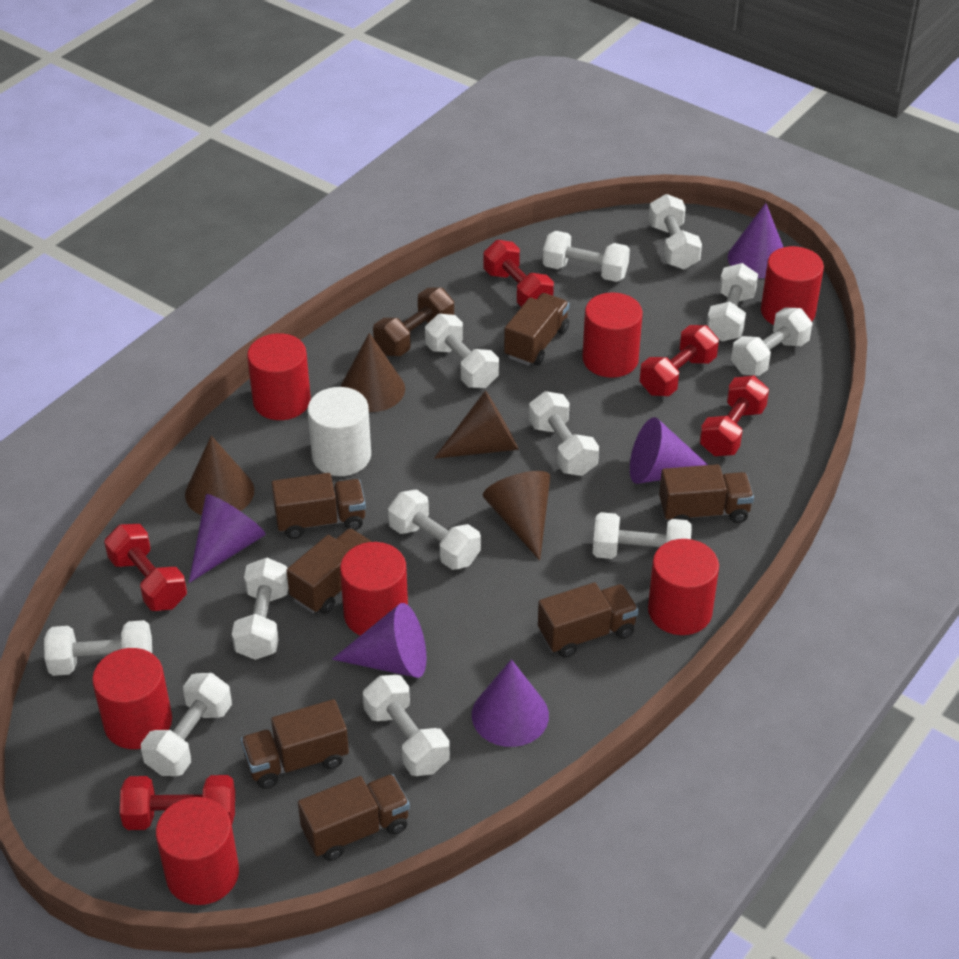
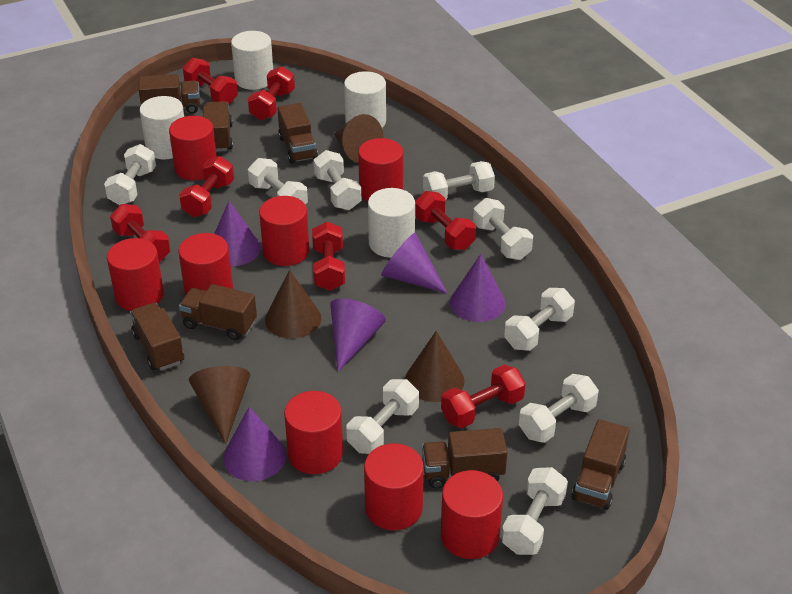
brown dumbbell: 1 -> 0
red cylinder: 7 -> 8
red dumbbell: 5 -> 7
white cylinder: 1 -> 4
white dumbbell: 12 -> 9

